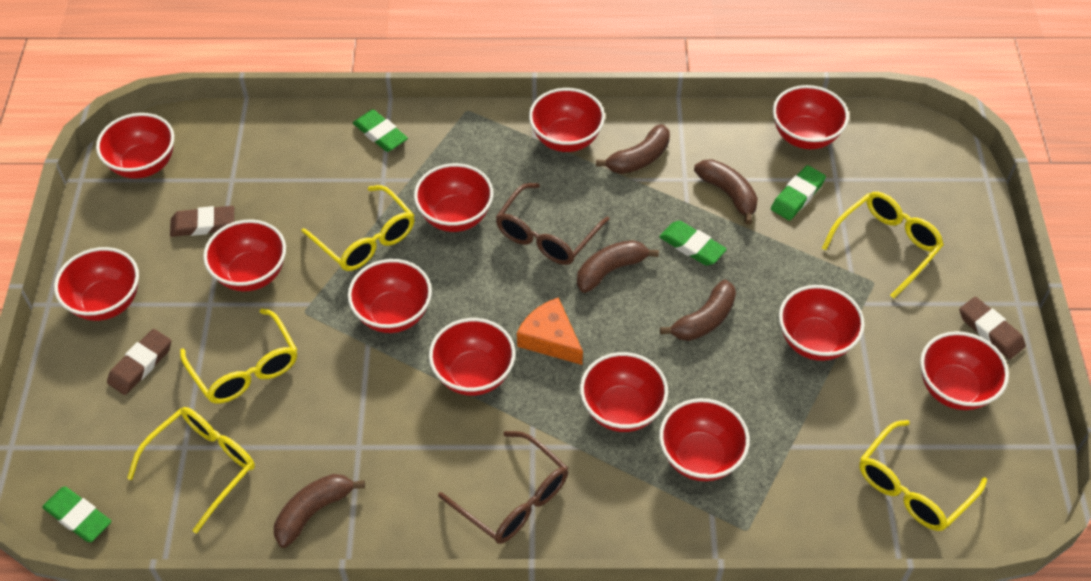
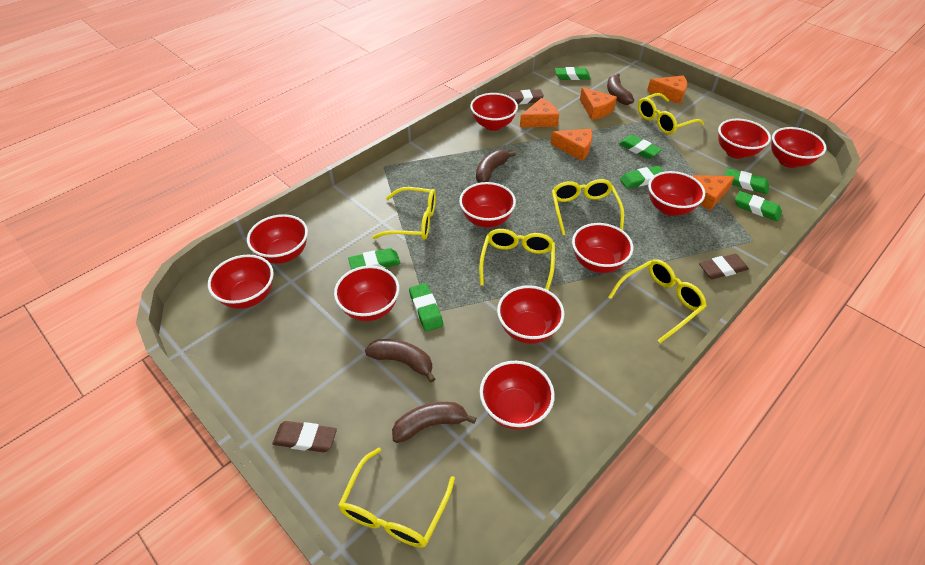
brown banana: 5 -> 4
brown glasses: 2 -> 0
green eraser: 4 -> 7
orange cheese: 1 -> 5
red bowl: 12 -> 11
yellow glasses: 5 -> 6

